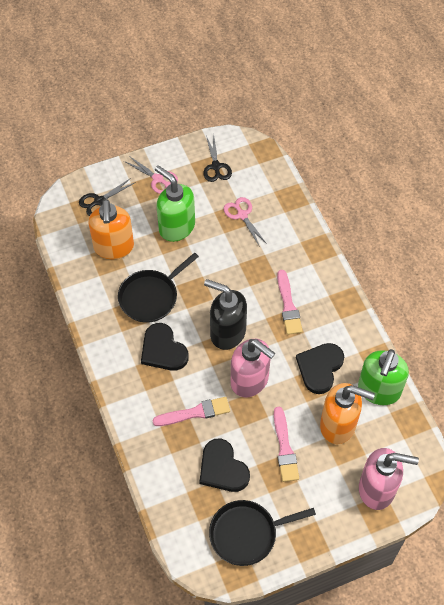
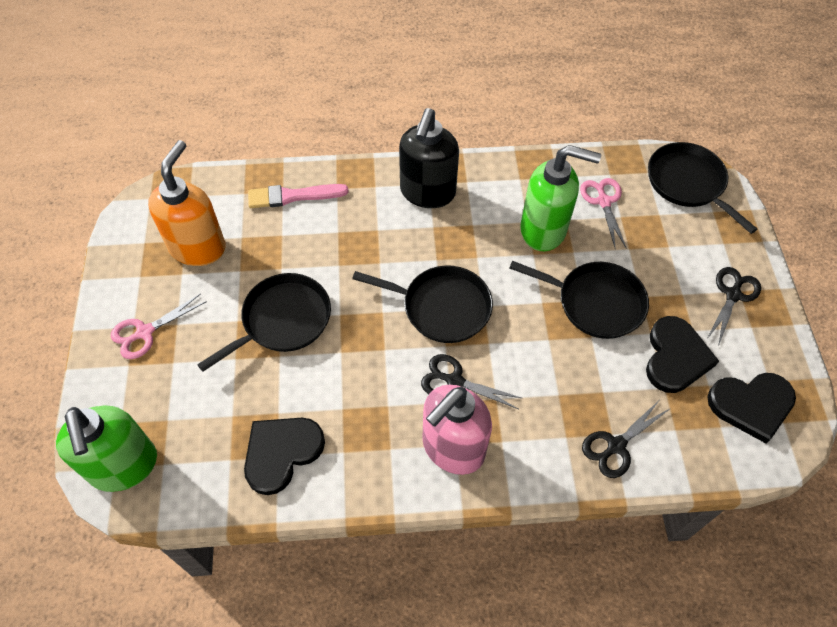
black pan: 2 -> 4
black scissors: 2 -> 3
orange soap dispenser: 2 -> 1
pink brush: 3 -> 1
pink soap dispenser: 2 -> 1

